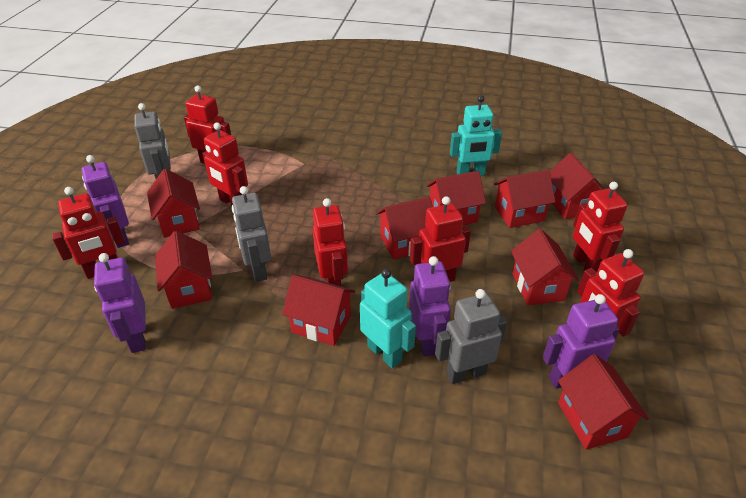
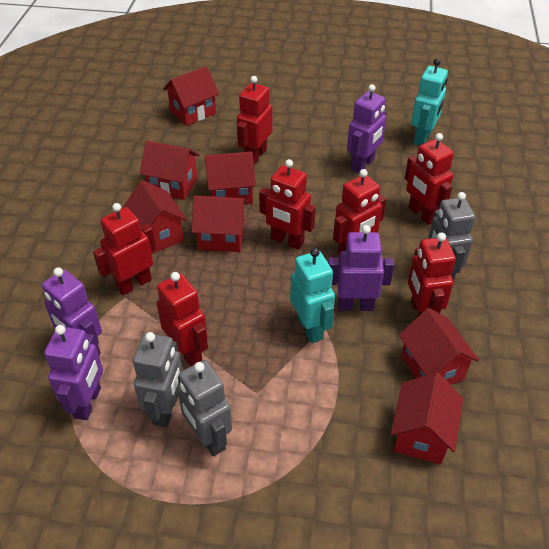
red house: 9 -> 7

